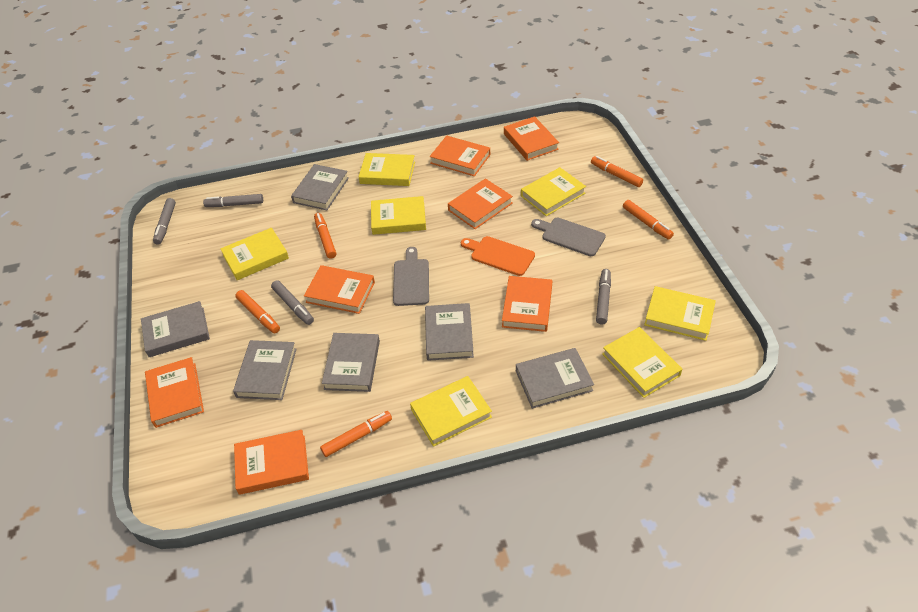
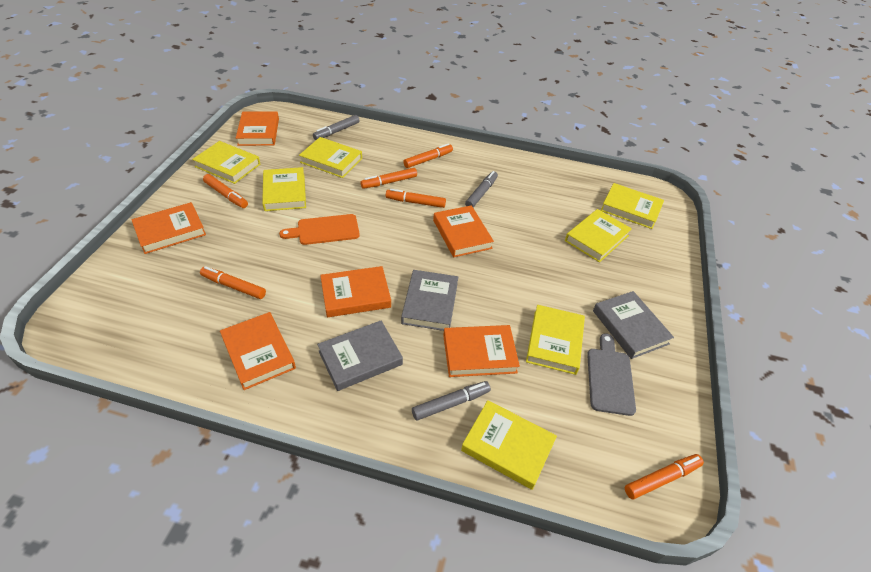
grey book: 6 -> 3
grey cutting board: 2 -> 1
grey marker: 4 -> 3
orange book: 7 -> 6
orange marker: 5 -> 6

